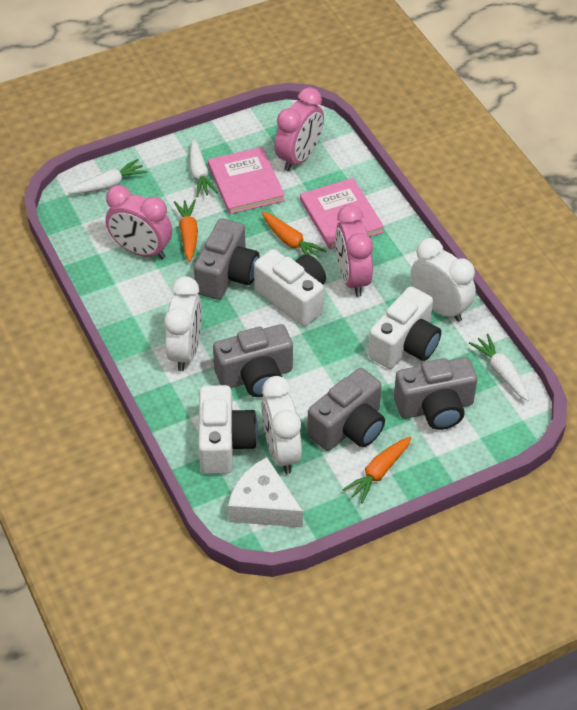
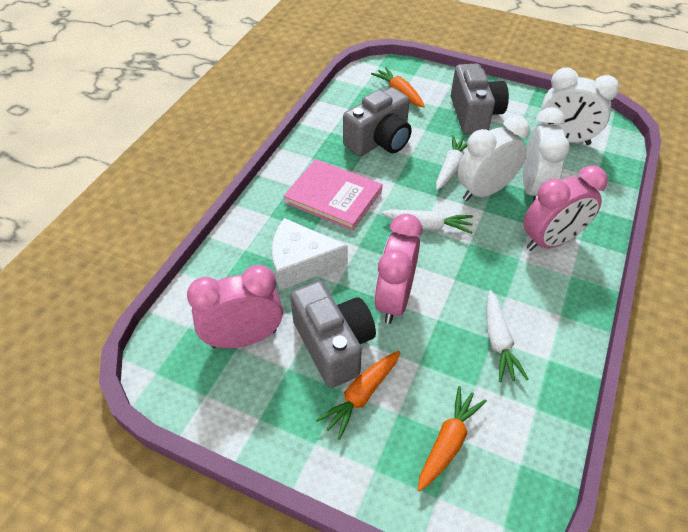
grey camera: 4 -> 3
pink book: 2 -> 1
white camera: 3 -> 0

